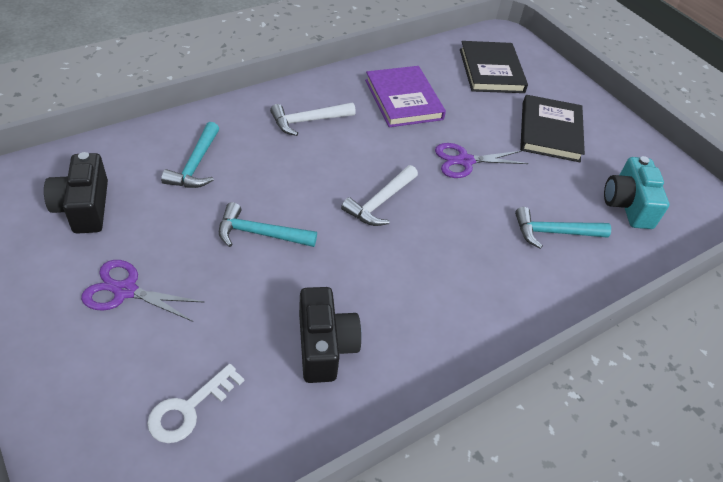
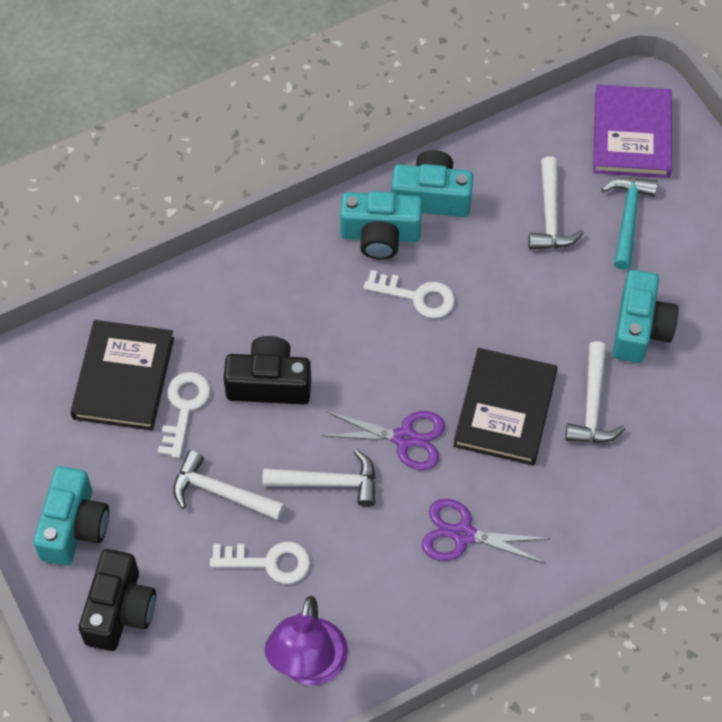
purple lamp: 0 -> 1
turquoise camera: 1 -> 4
turquoise hammer: 3 -> 1
white hammer: 2 -> 4
white key: 1 -> 3

